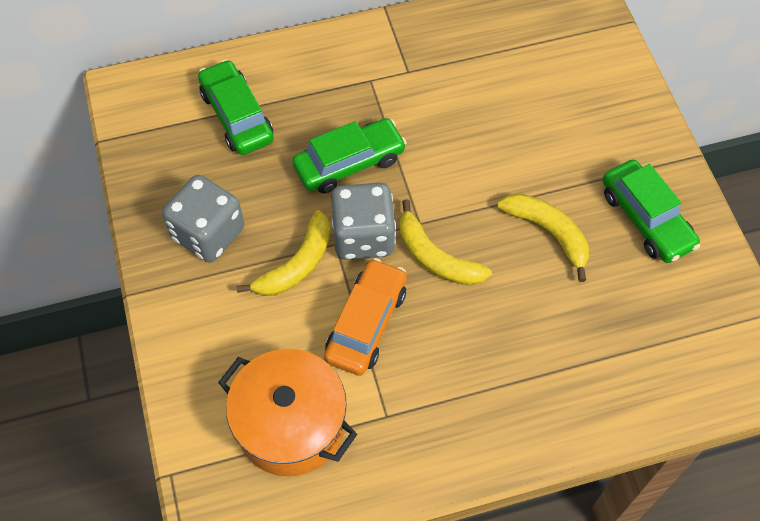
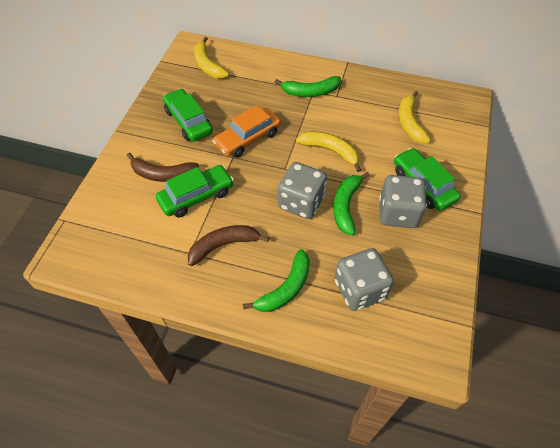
brown banana: 0 -> 2
green banana: 0 -> 3
grey dice: 2 -> 3
orange pot: 1 -> 0

